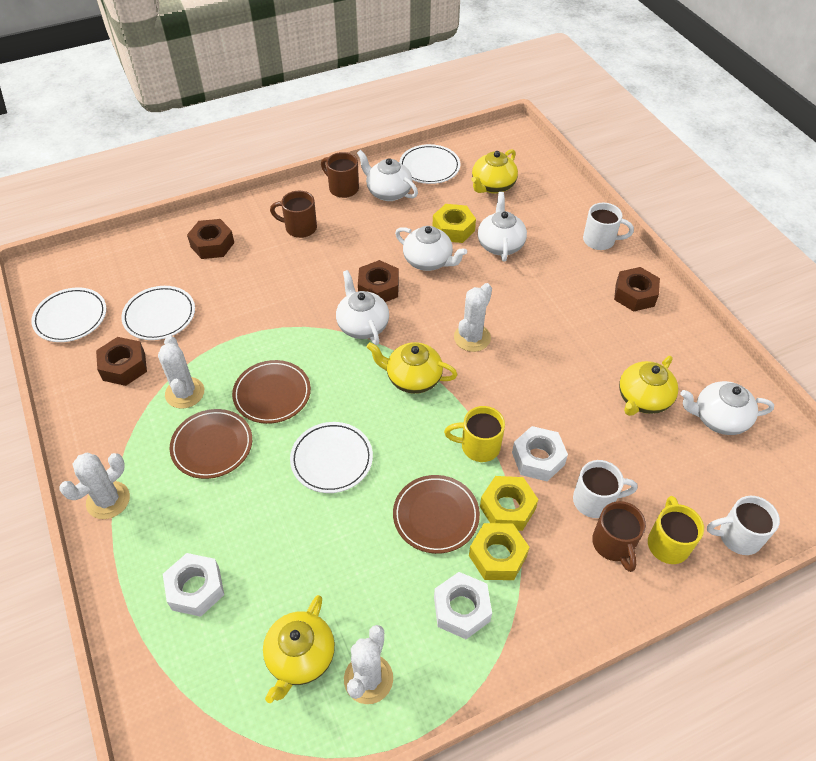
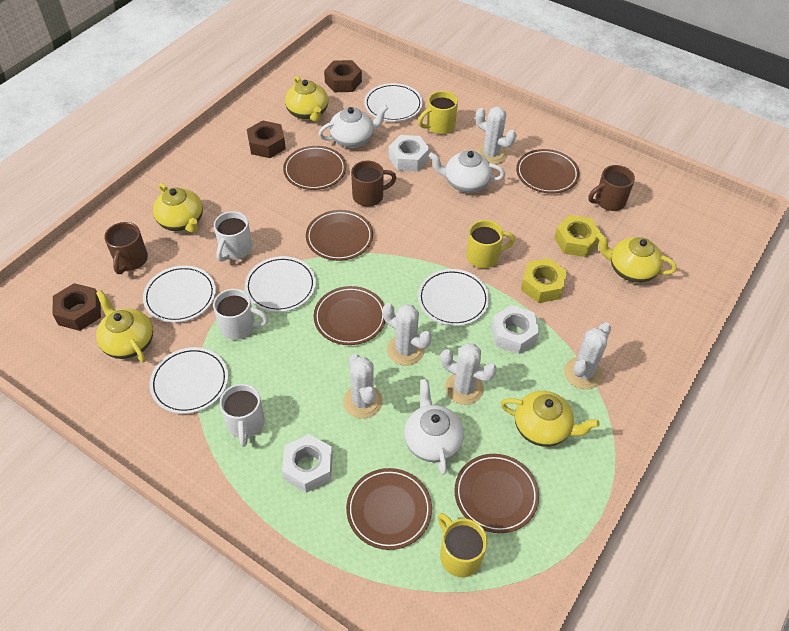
brown nut: 4 -> 3
brown plate: 3 -> 6
white cactus: 4 -> 5
white plate: 4 -> 5
white teapot: 5 -> 3
yellow mug: 2 -> 3
yellow nut: 3 -> 2
yellow teapot: 4 -> 5

